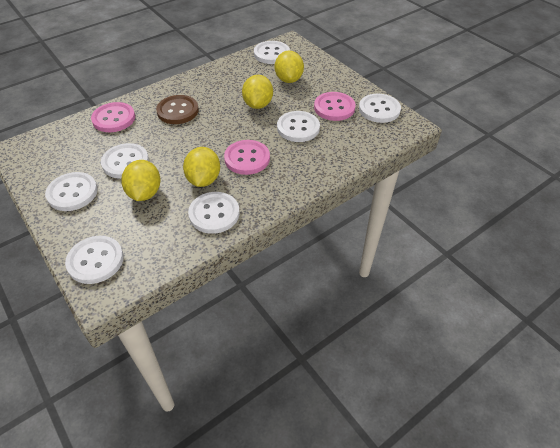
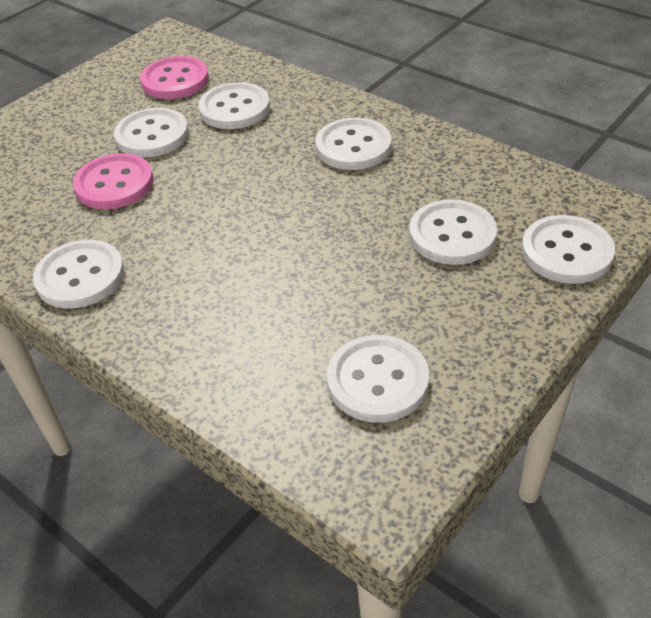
brown button: 1 -> 0
pink button: 3 -> 2
yellow lemon: 4 -> 0

